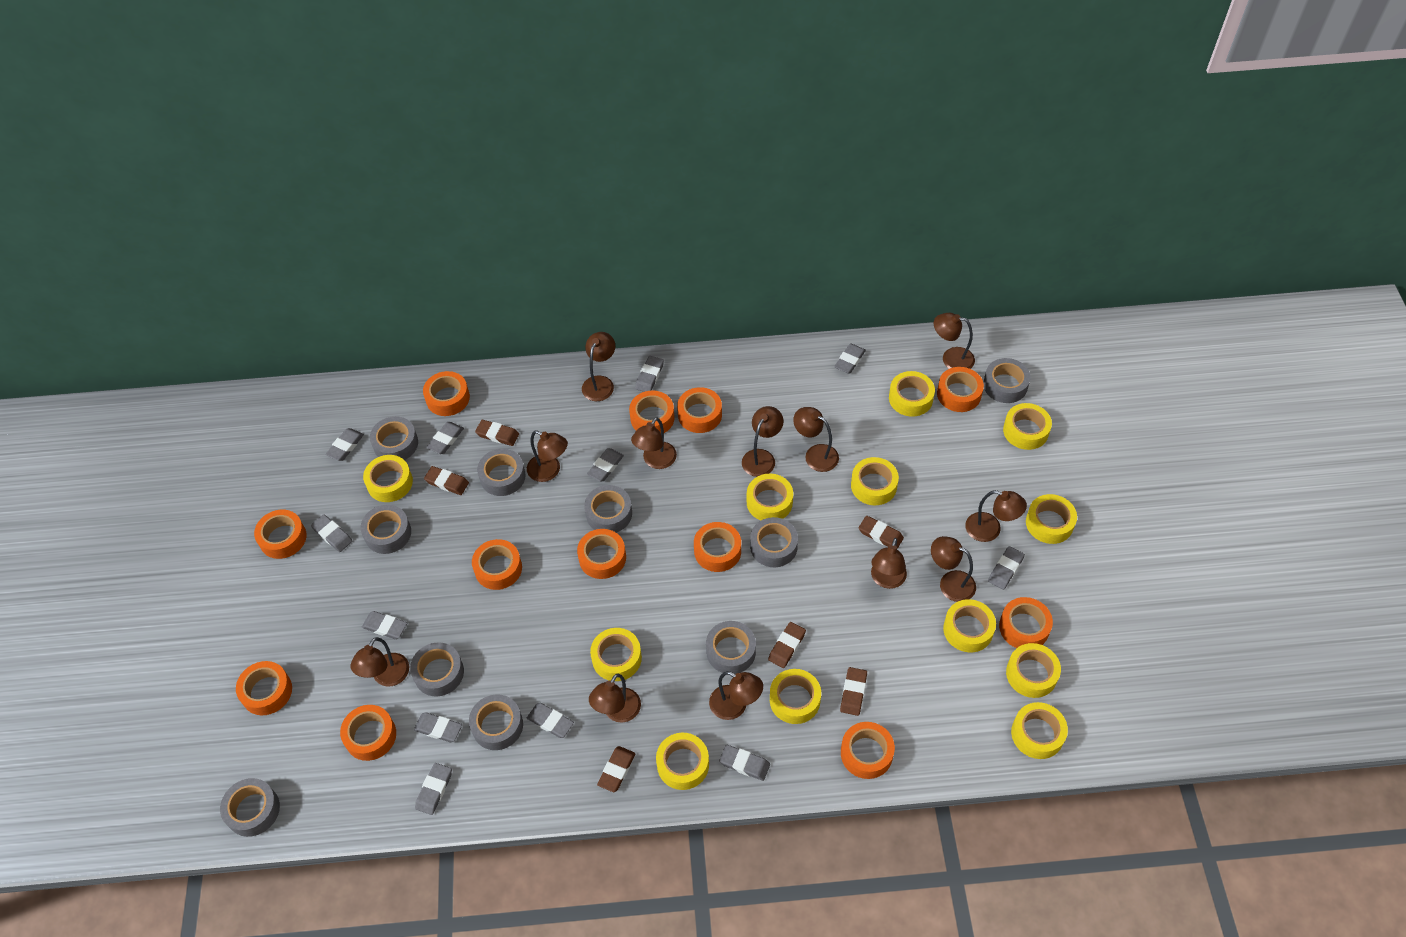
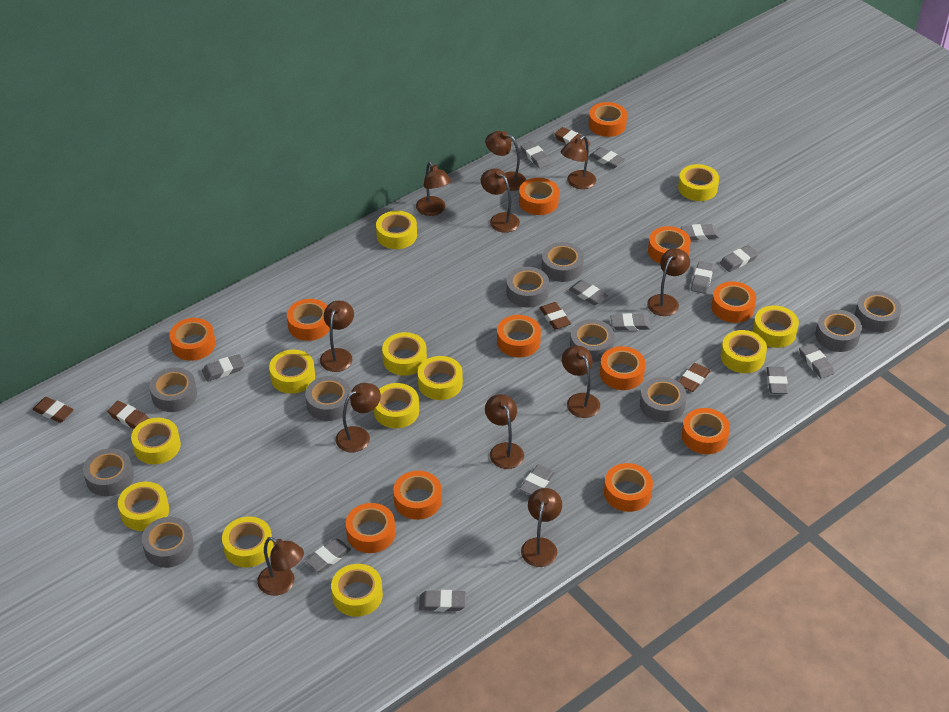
brown eraser: 6 -> 5
brown lamp: 12 -> 11
grey eraser: 12 -> 13

